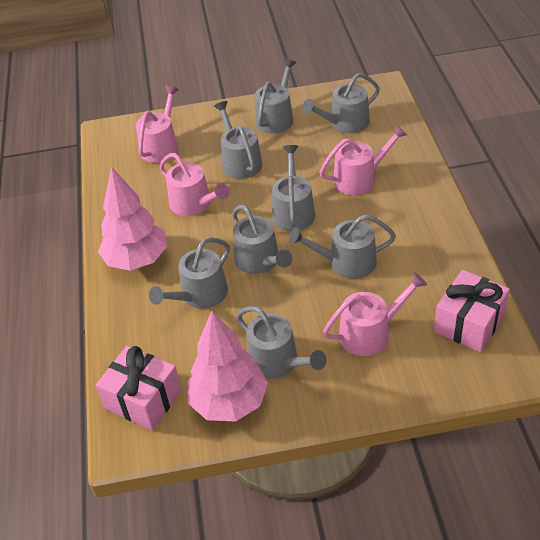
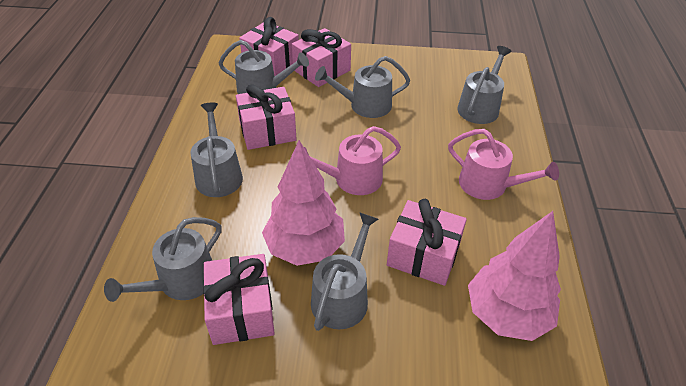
grey watering can: 8 -> 6
pink gift: 2 -> 5
pink watering can: 4 -> 2

